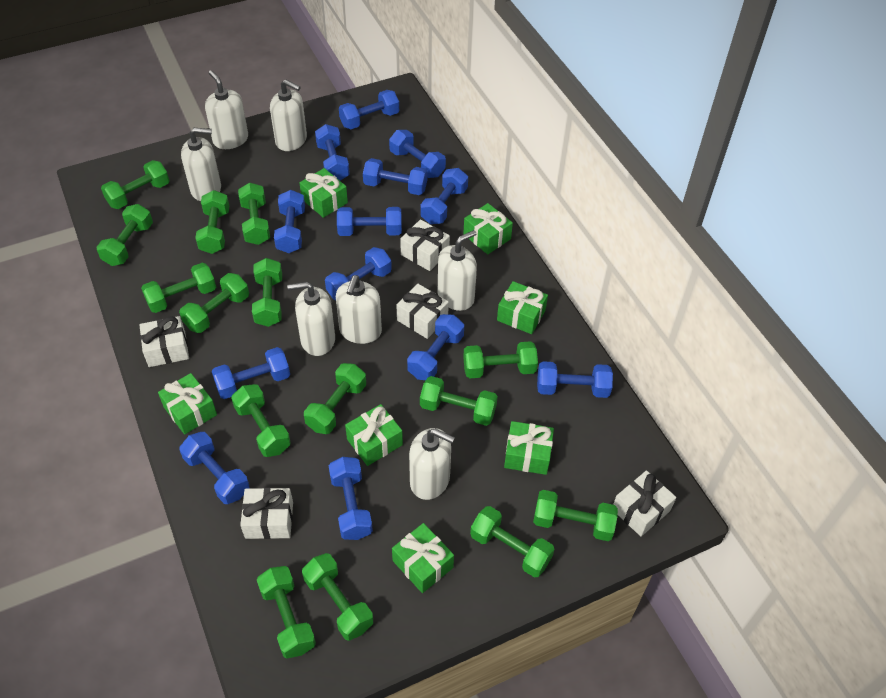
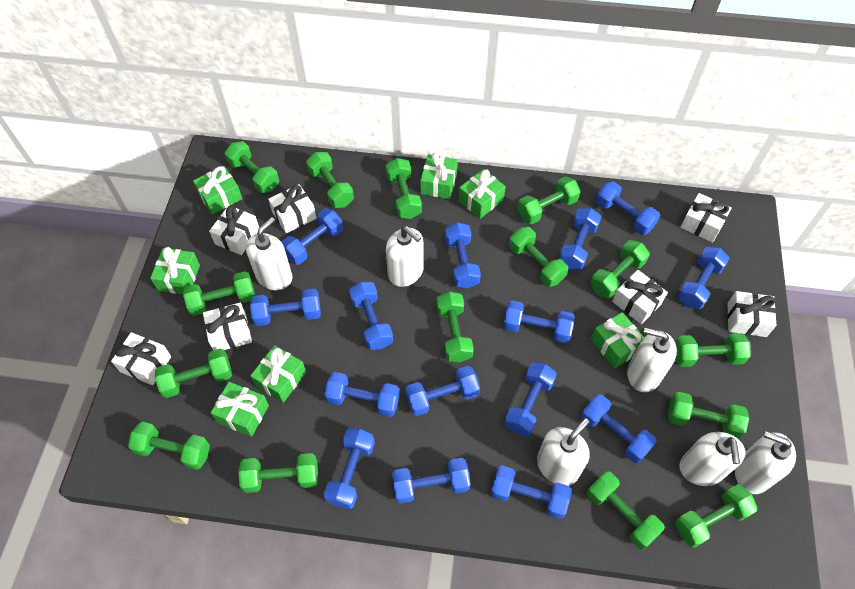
blue dumbbell: 13 -> 15
white gift: 5 -> 7
white soap dispenser: 7 -> 6

